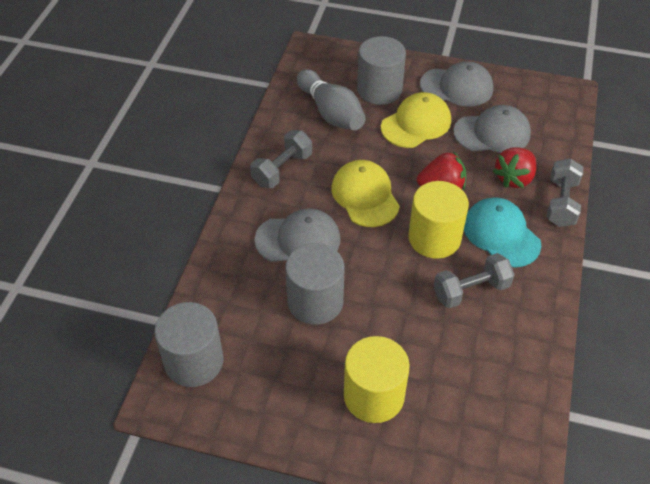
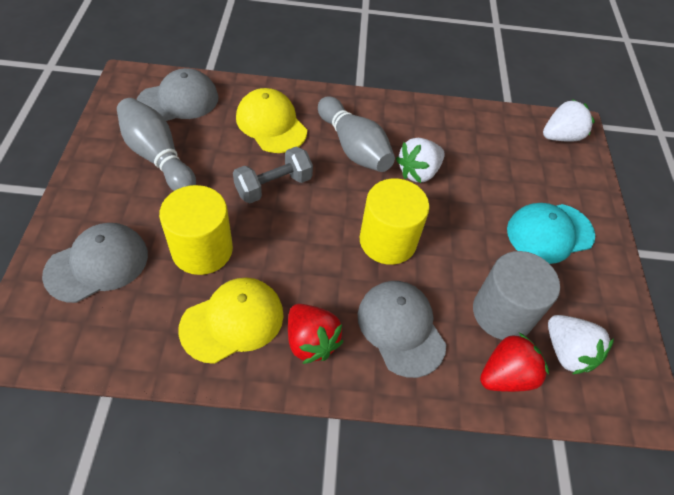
grey bowling pin: 1 -> 2
grey cylinder: 3 -> 1
grey dumbbell: 3 -> 1
white strawberry: 0 -> 3

